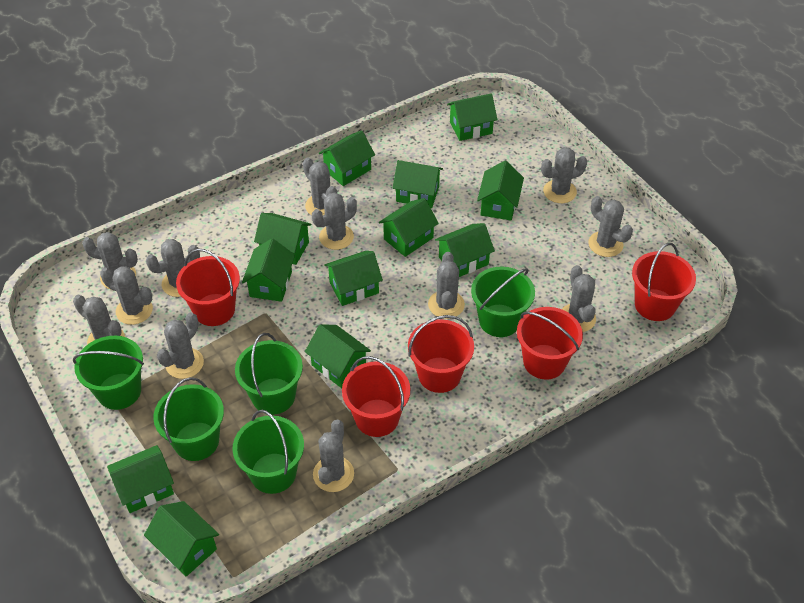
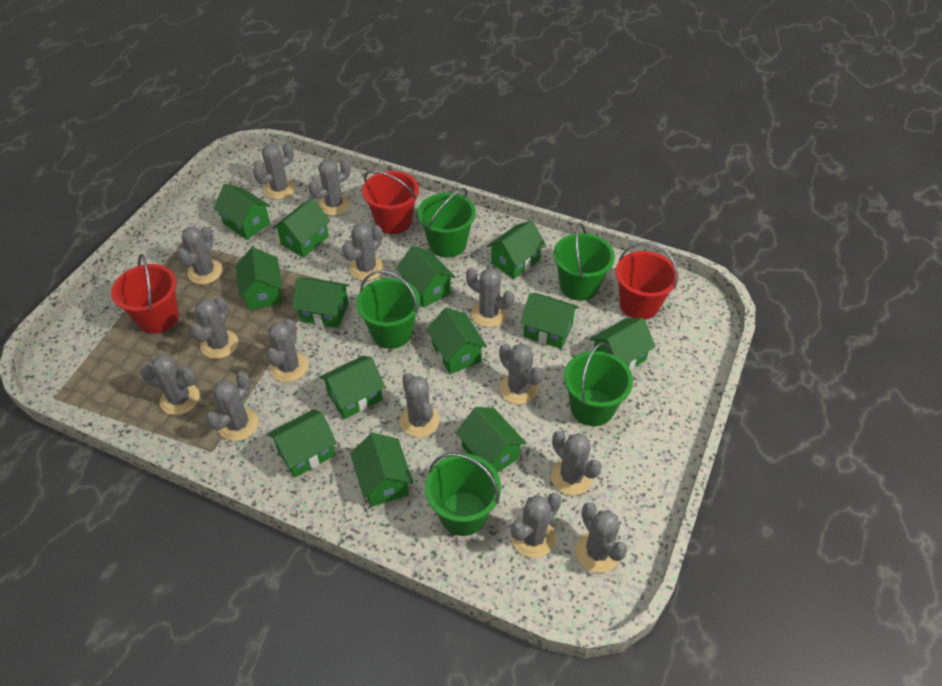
green house: 12 -> 13
grey cactus: 12 -> 14
red bucket: 5 -> 3

